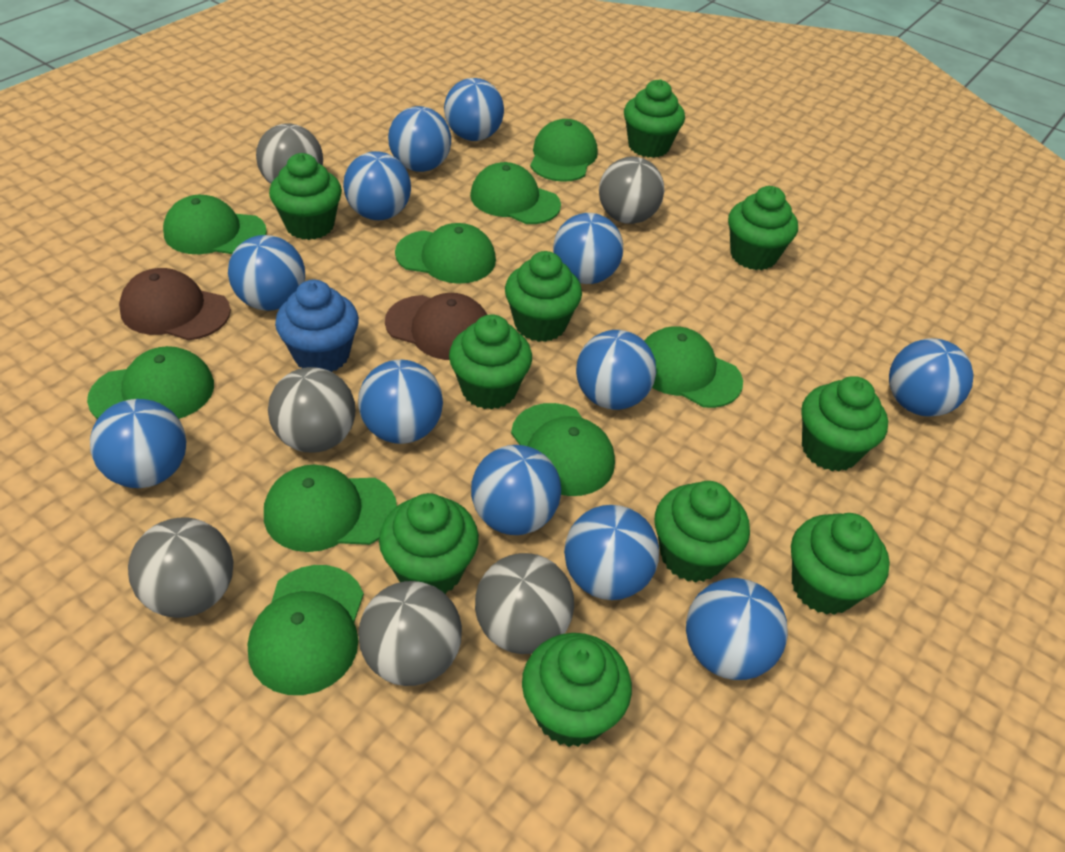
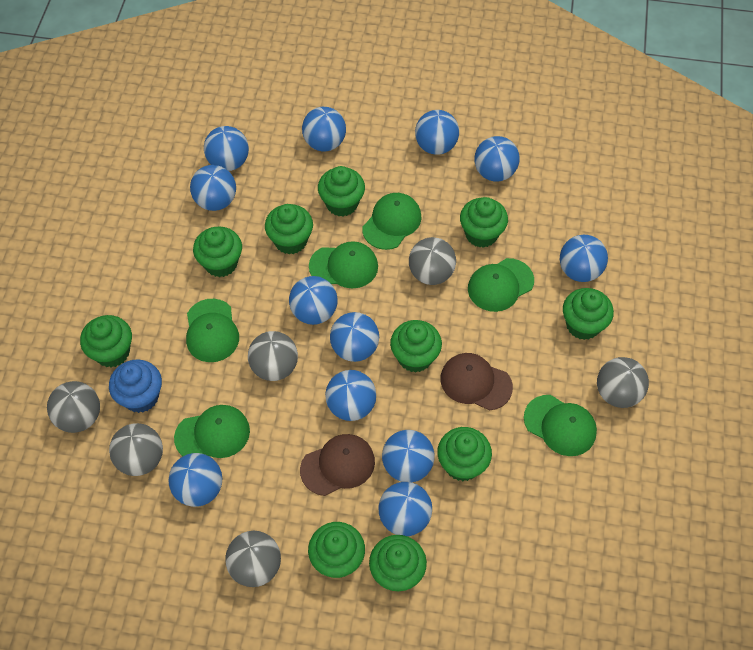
green cap: 9 -> 6

